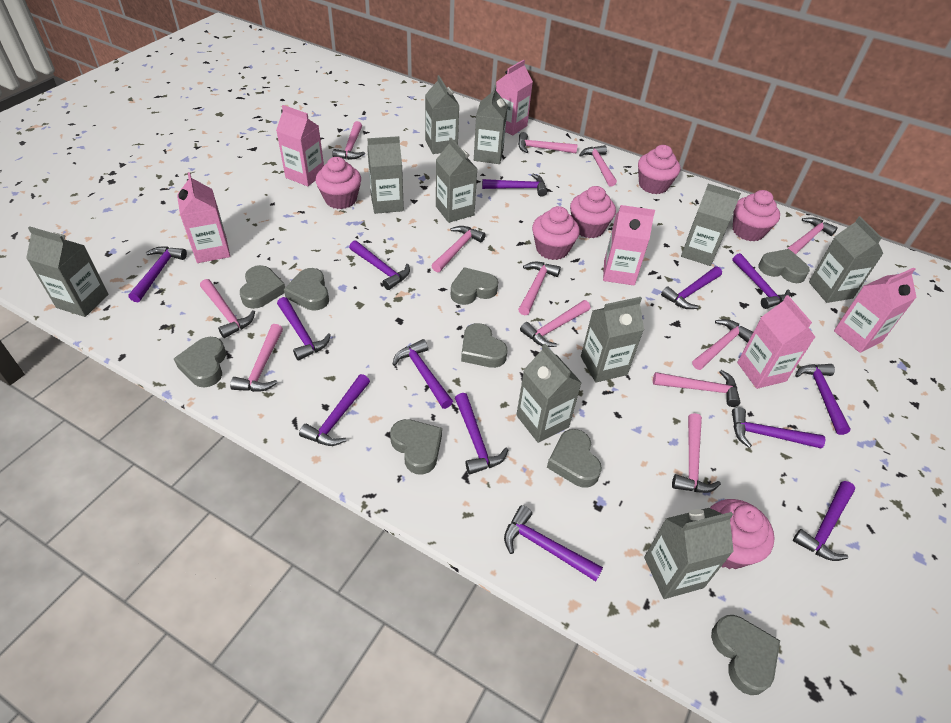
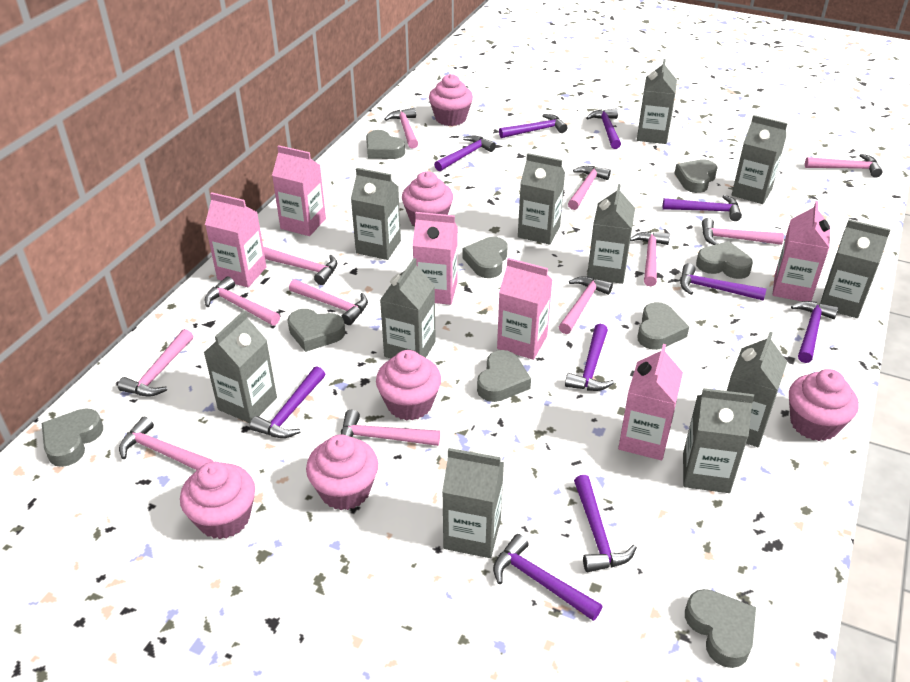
grey carton: 10 -> 11
purple hammer: 13 -> 10

